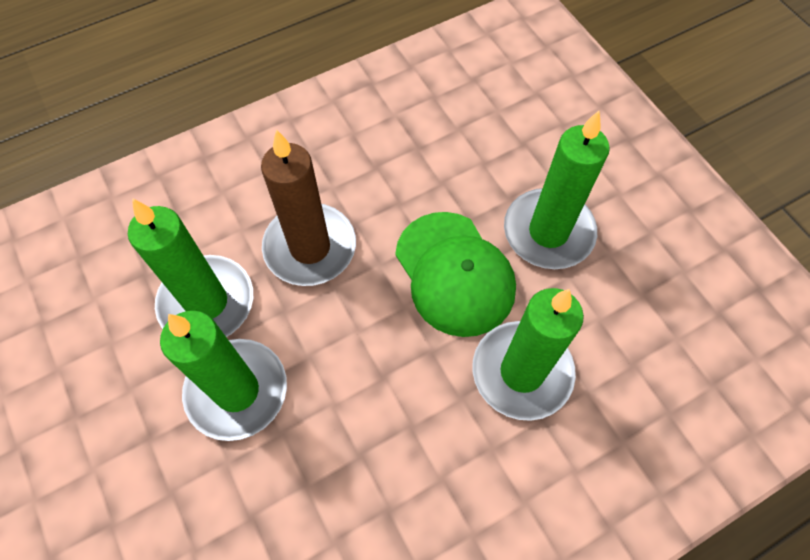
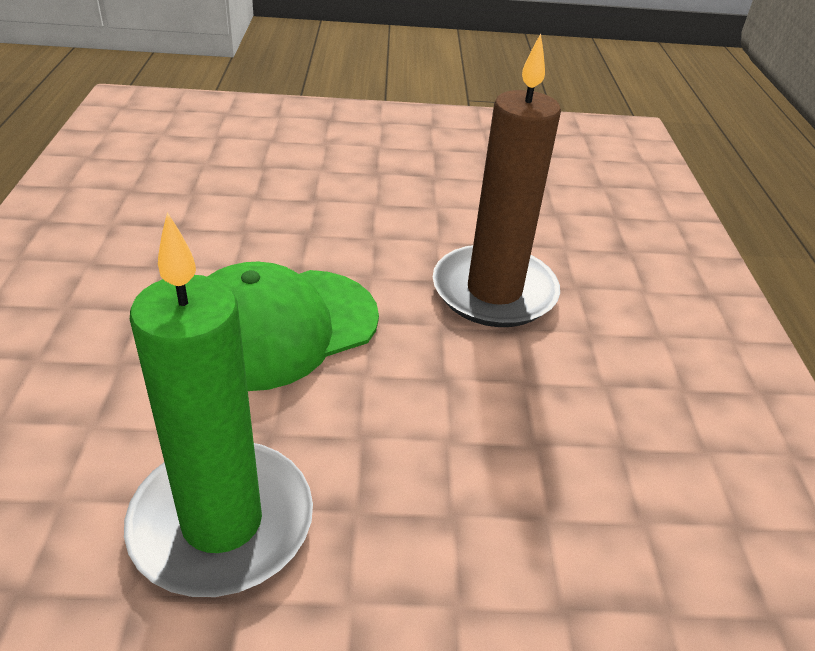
green candle: 4 -> 1

